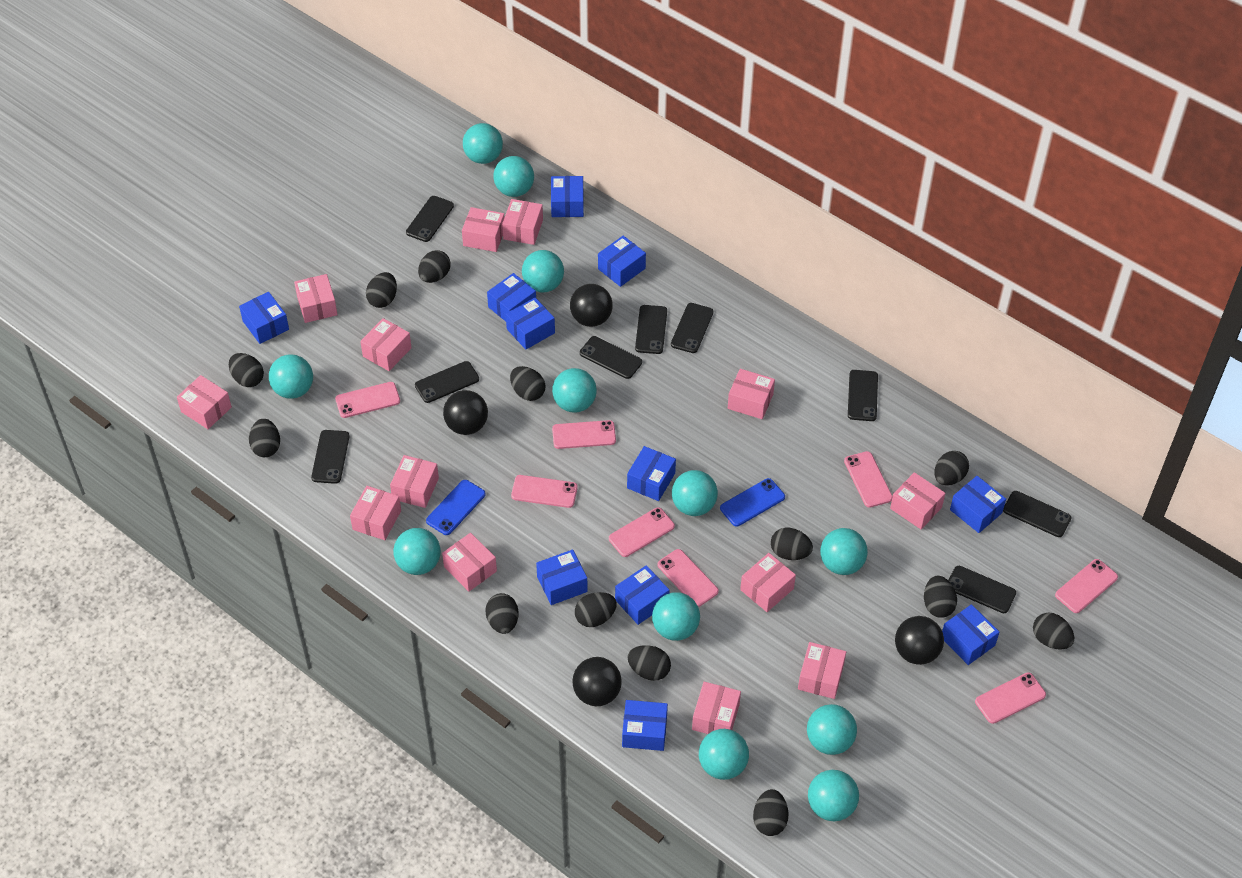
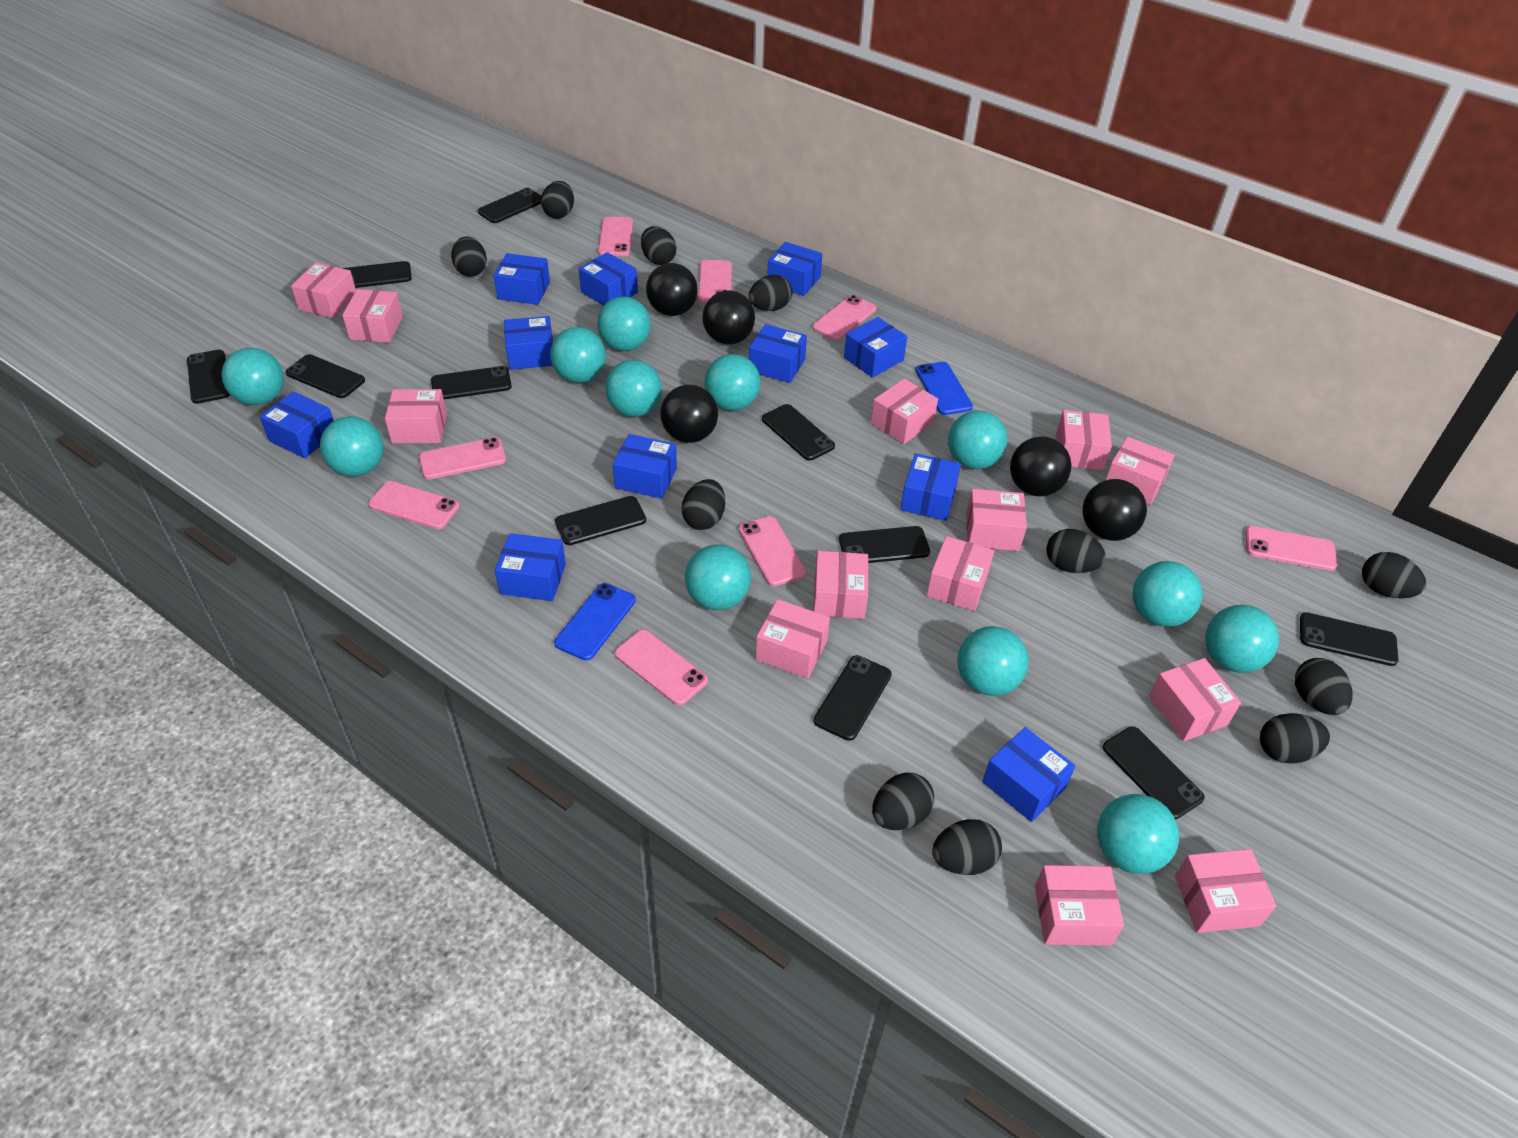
black ball: 4 -> 5
black egg: 13 -> 11
black phone: 9 -> 11

